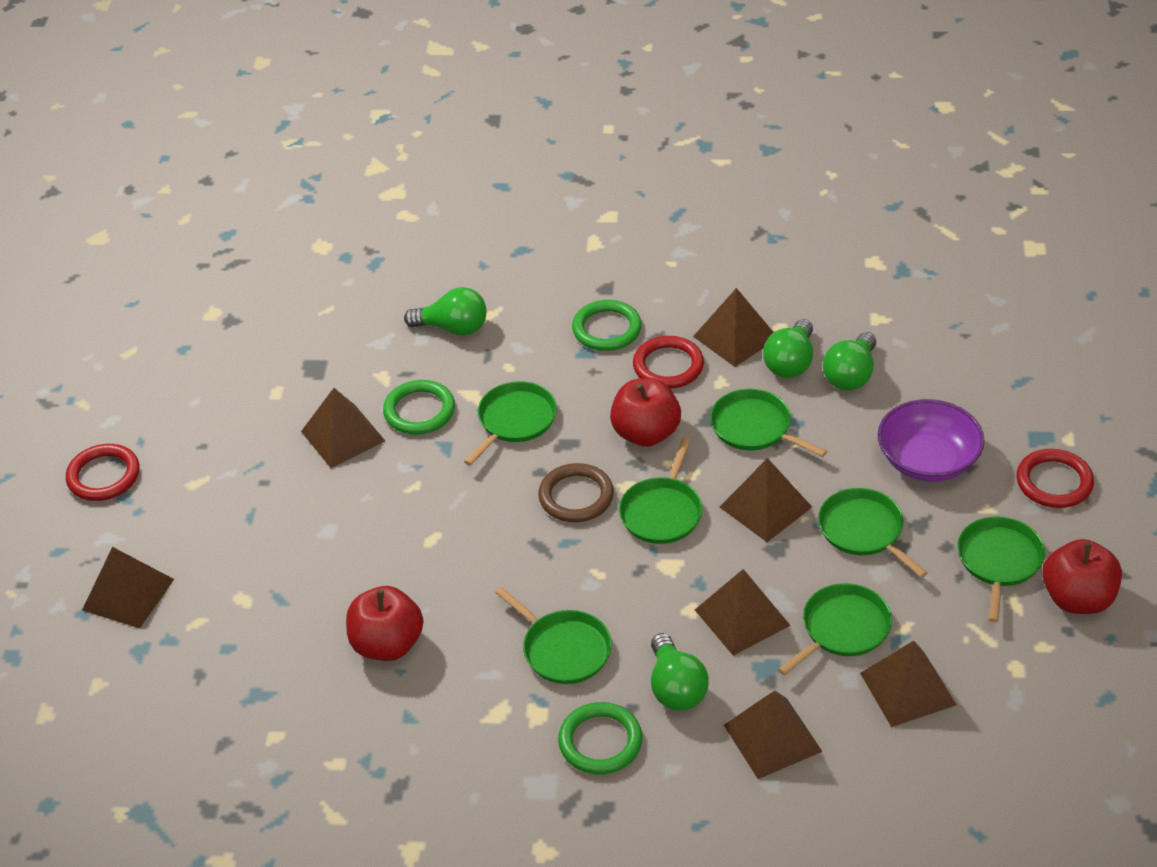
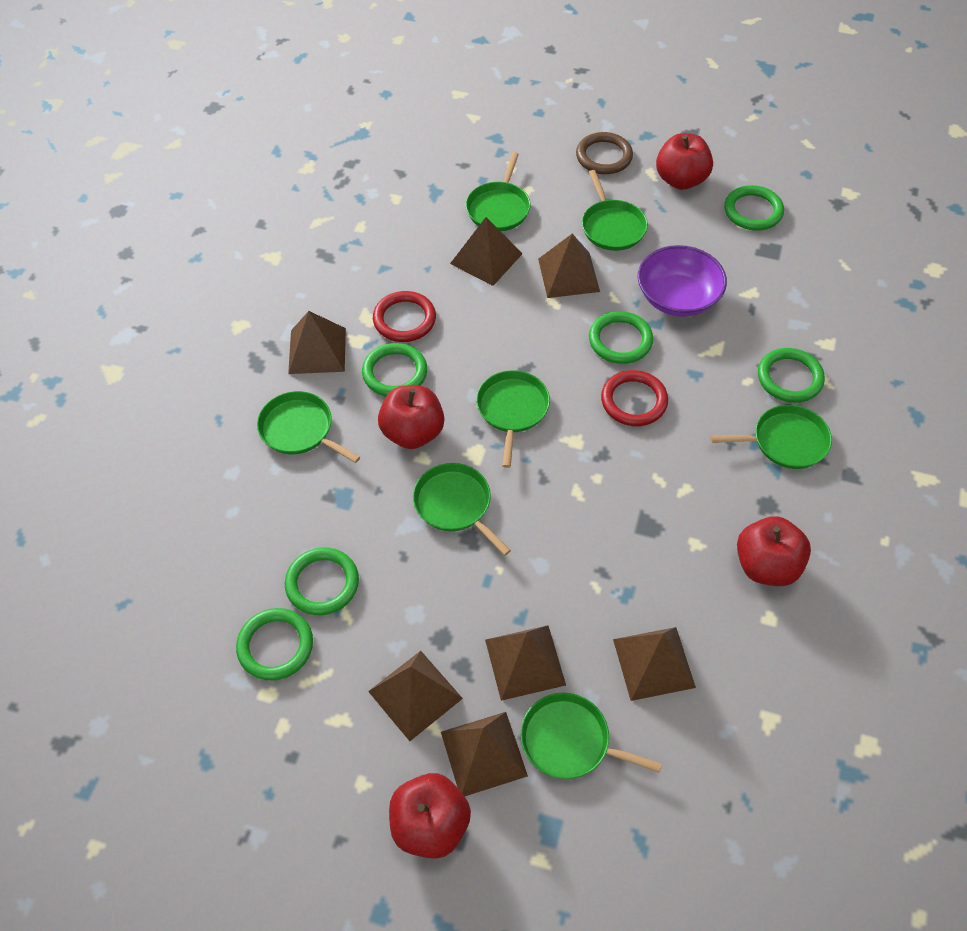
green light bulb: 4 -> 0
green ring: 3 -> 6
red apple: 3 -> 4
red ring: 3 -> 2

